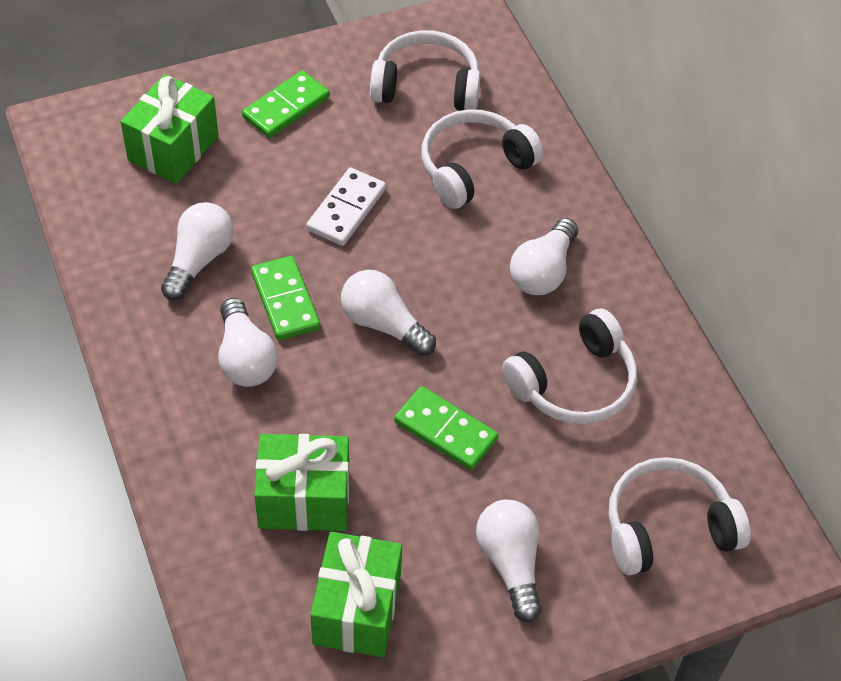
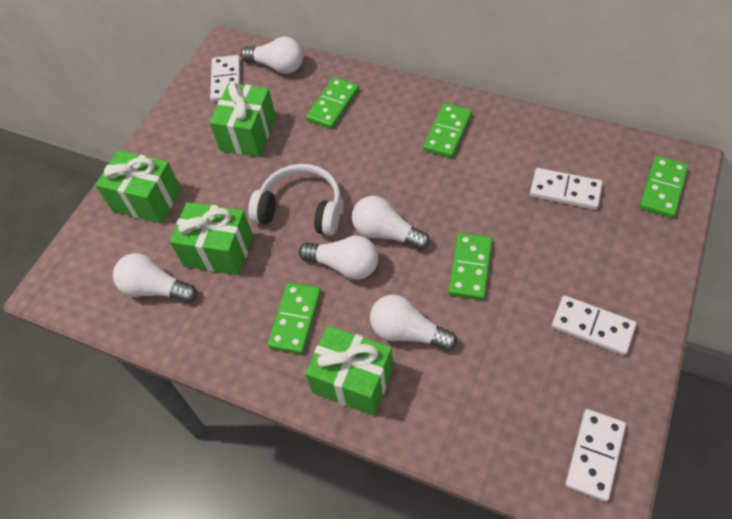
green domino: 3 -> 5
green gift: 3 -> 4
white domino: 1 -> 4
white headphones: 4 -> 1

